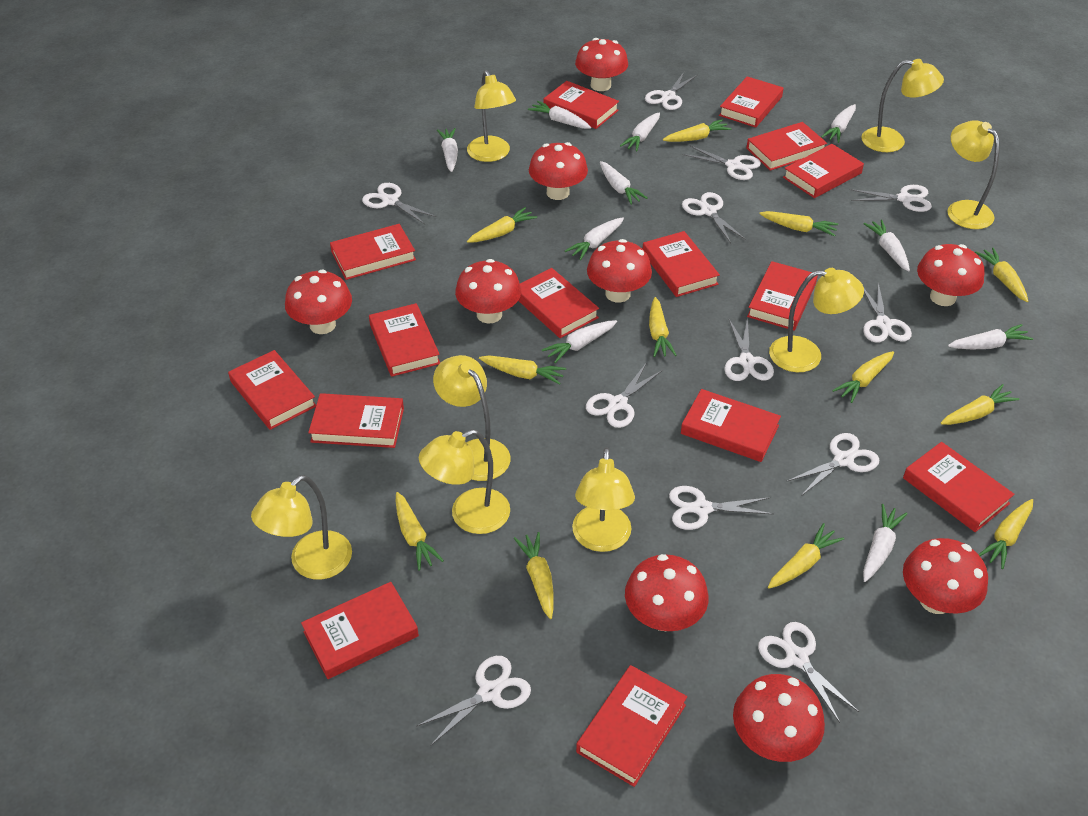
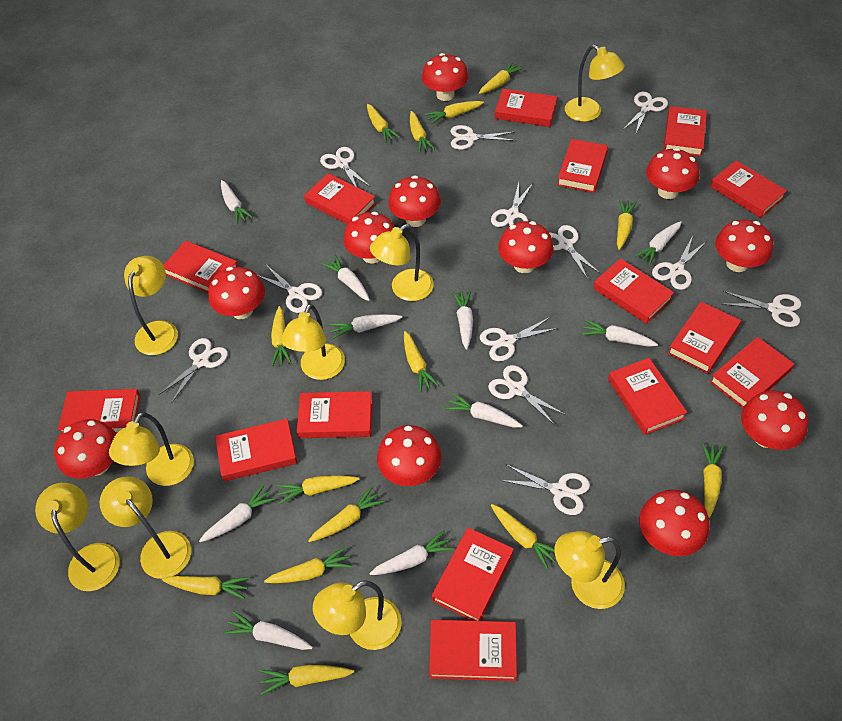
red mushroom: 9 -> 11
yellow carrot: 12 -> 14
yellow lamp: 8 -> 9

